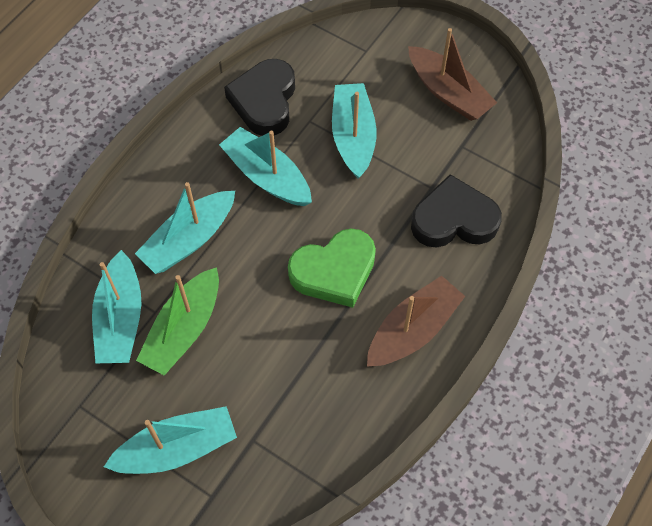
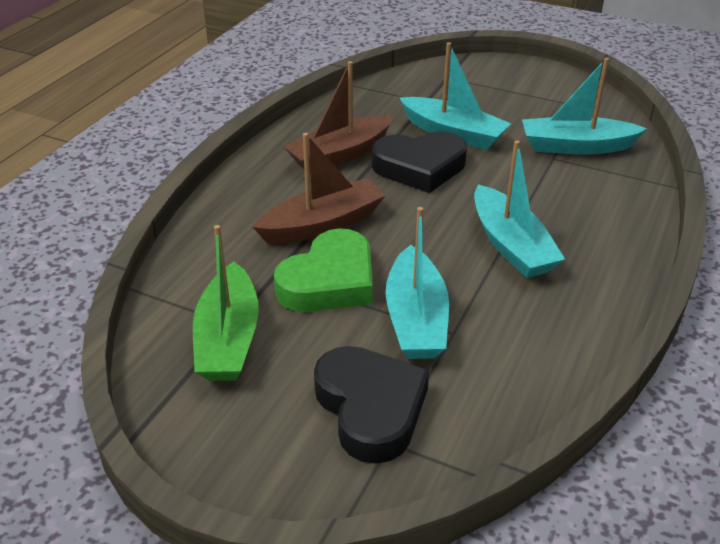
turquoise boat: 5 -> 4

